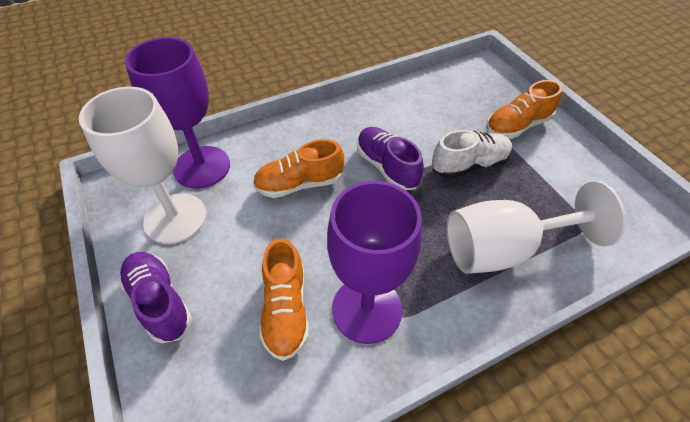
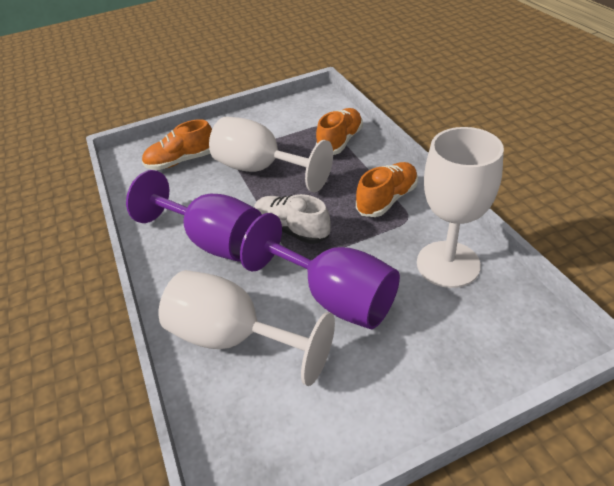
purple shoe: 2 -> 0
white goblet: 2 -> 3

